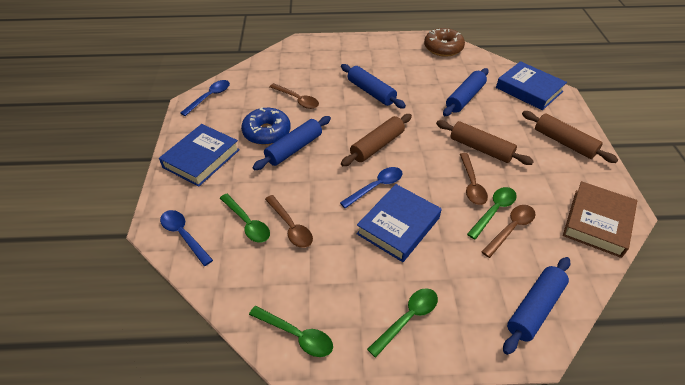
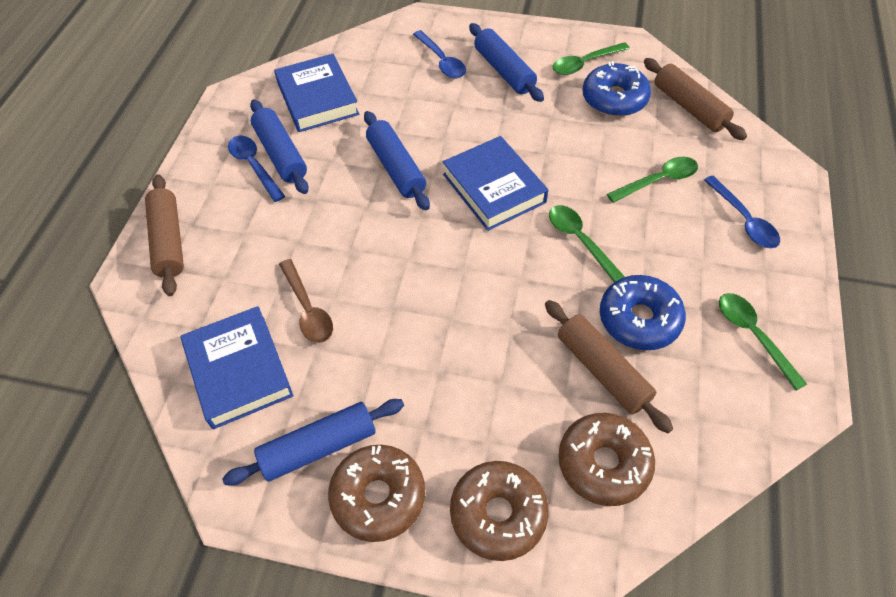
blue donut: 1 -> 2
brown book: 1 -> 0
brown donut: 1 -> 3
brown spoon: 4 -> 1

